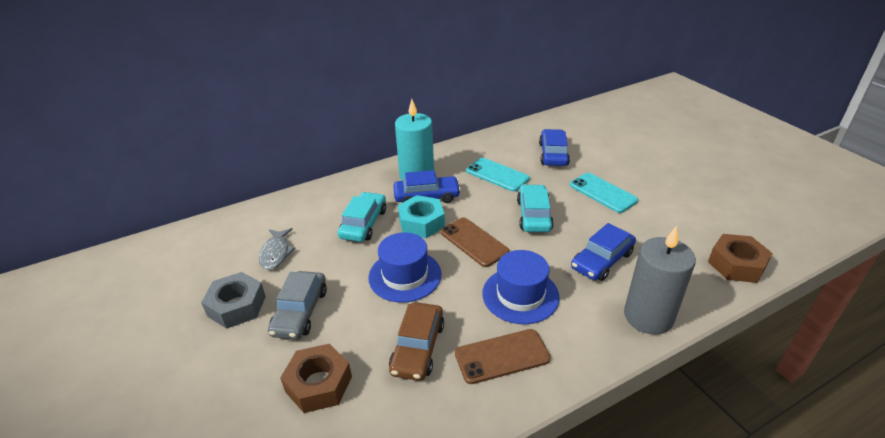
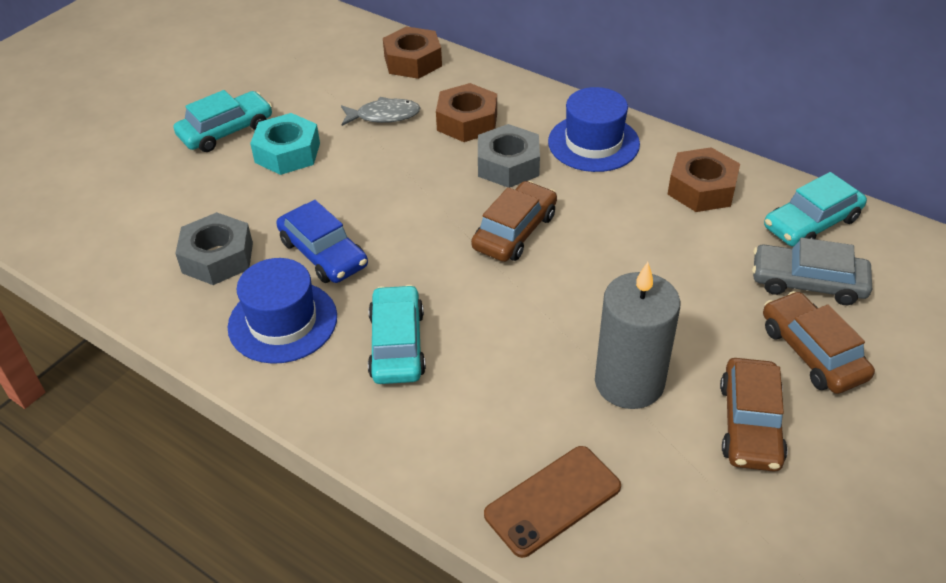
blue car: 3 -> 1
brown car: 1 -> 3
brown nut: 2 -> 3
brown phone: 2 -> 1
grey nut: 1 -> 2
turquoise candle: 1 -> 0
turquoise car: 2 -> 3
turquoise phone: 2 -> 0

